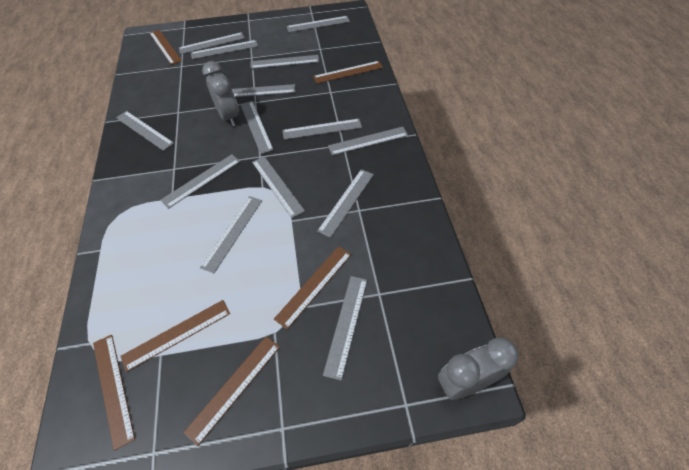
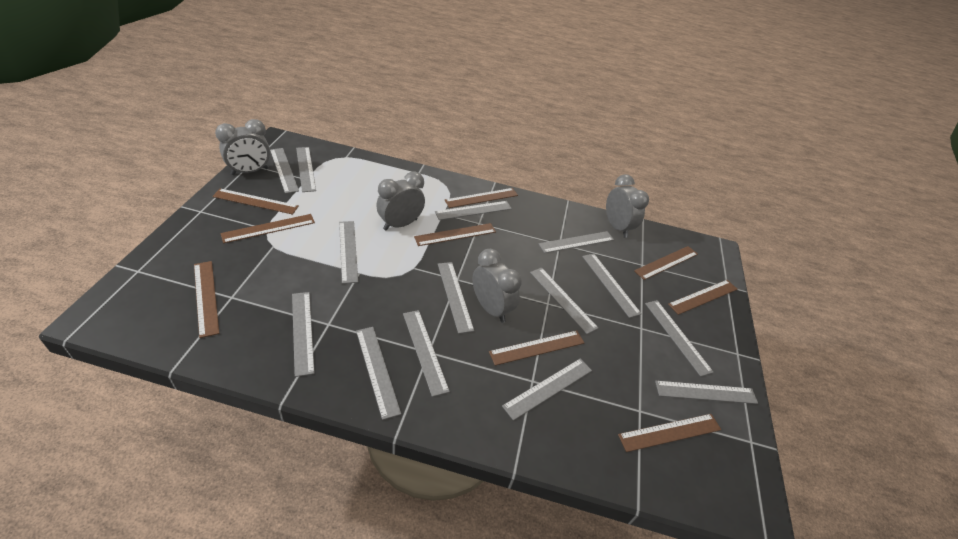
brown ruler: 6 -> 9
grey clock: 2 -> 4

